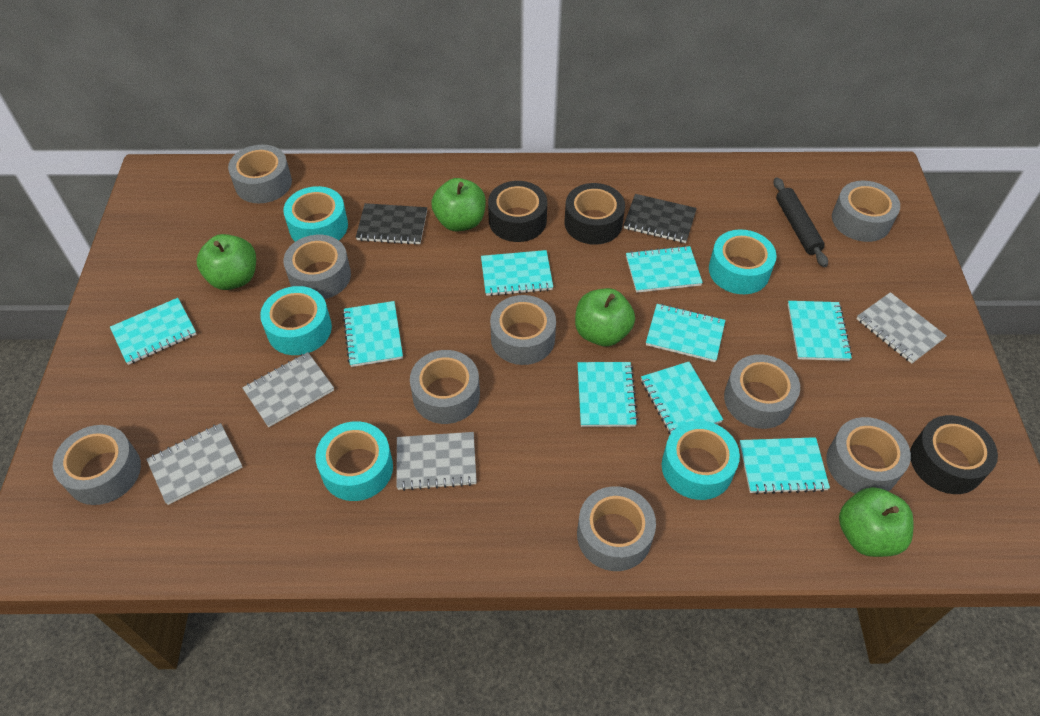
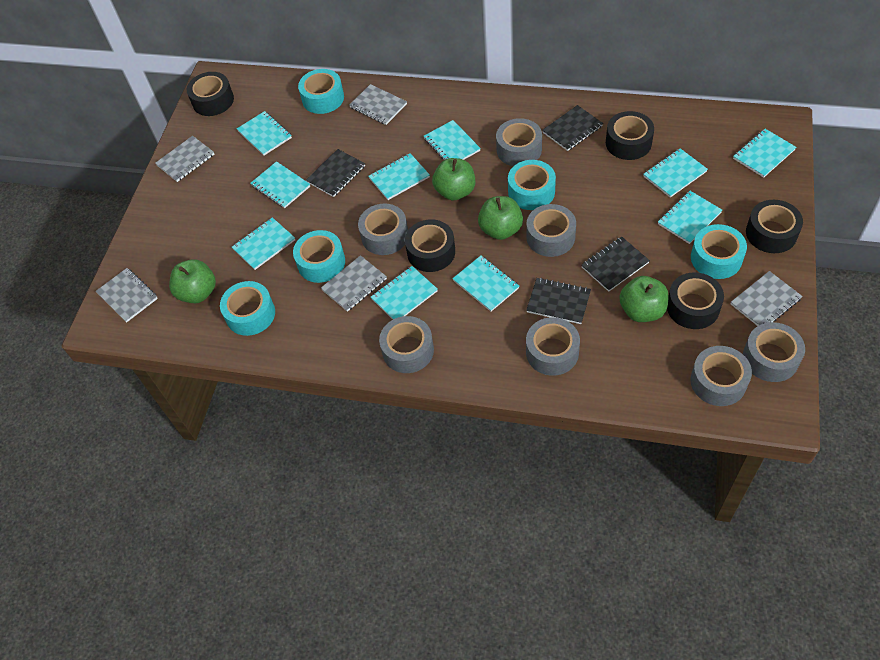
black notebook: 2 -> 4
black rolling pin: 1 -> 0
black tape: 3 -> 5
grey notebook: 4 -> 5
grey tape: 9 -> 7
turquoise notebook: 9 -> 10

